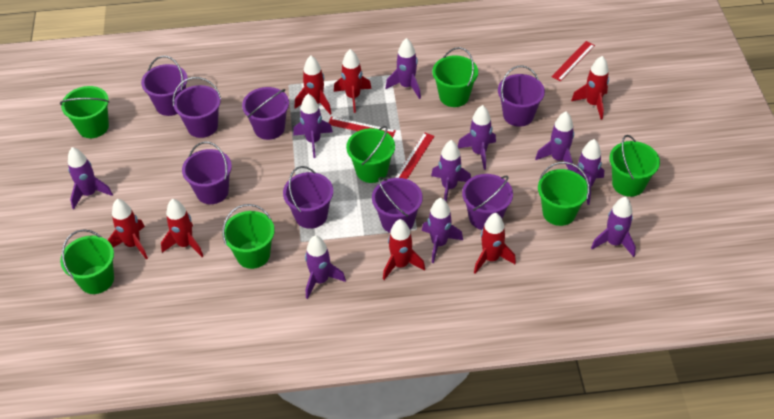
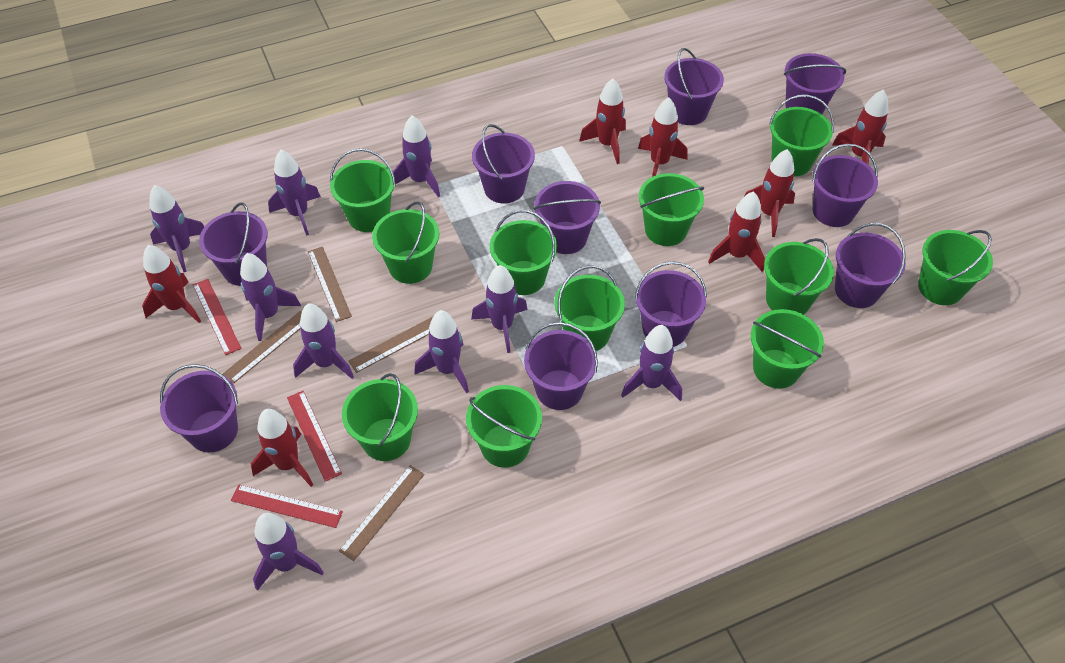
brown ruler: 0 -> 4
green bucket: 7 -> 11
purple bucket: 8 -> 10
purple rocket: 10 -> 9

